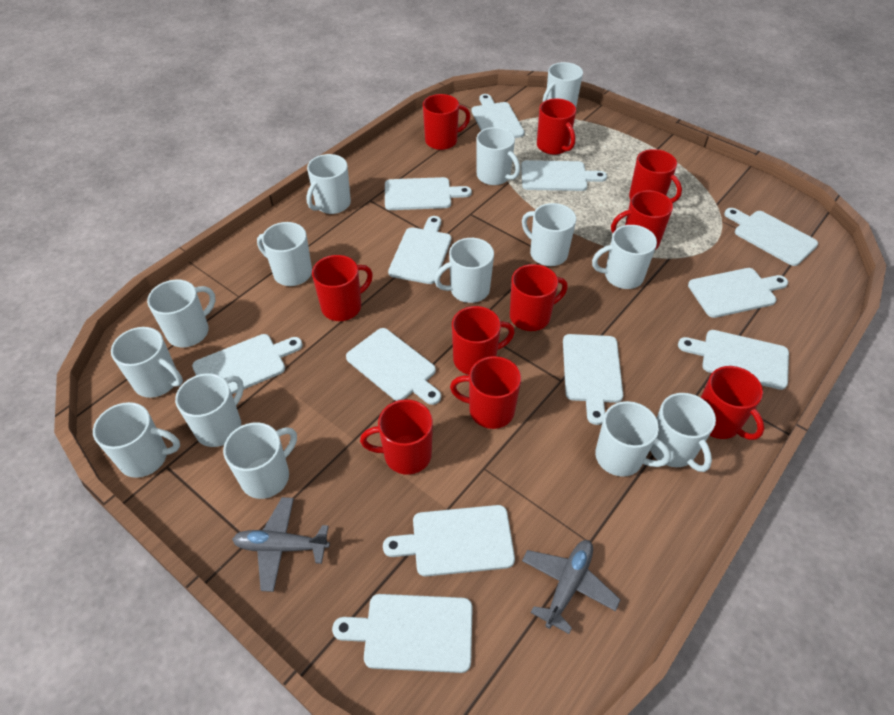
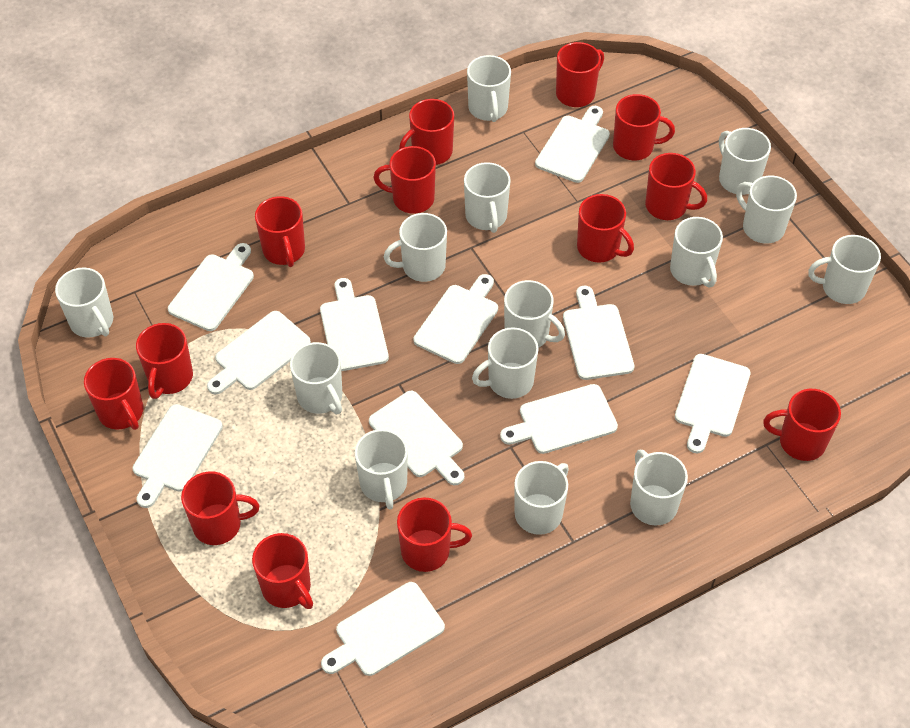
grey plane: 2 -> 0
red mug: 10 -> 13
white cutting board: 12 -> 11

